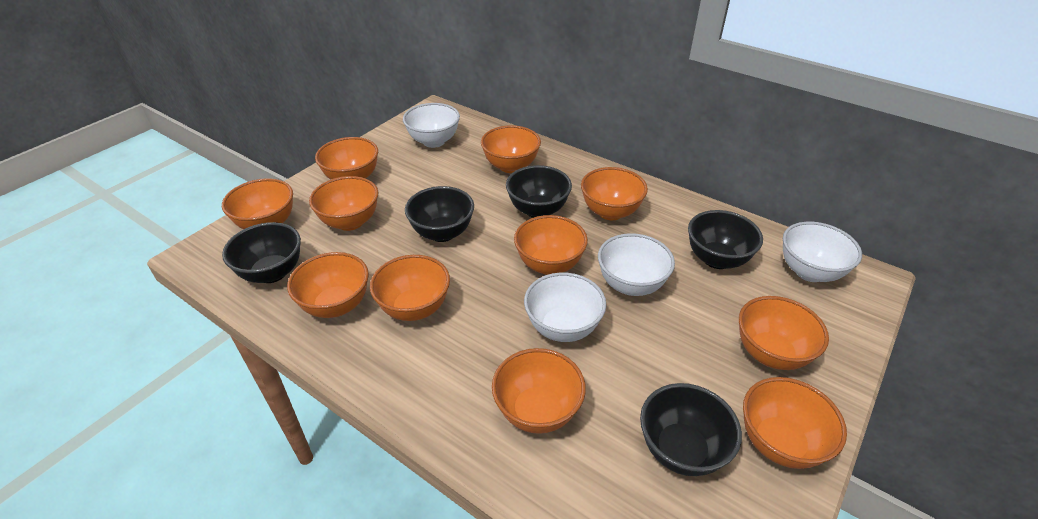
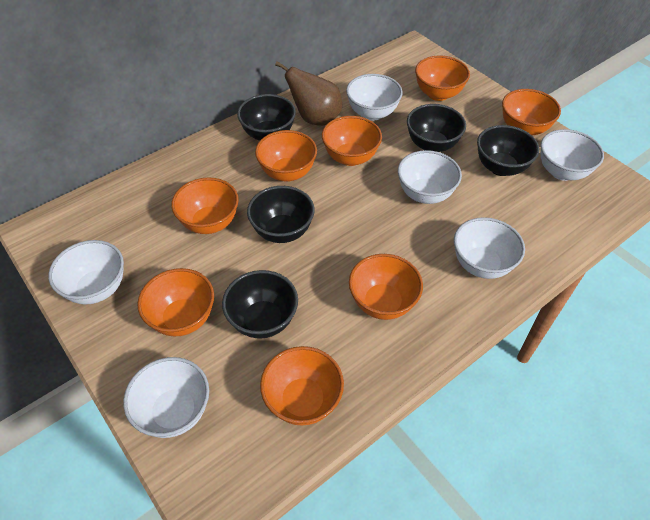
brown pear: 0 -> 1
orange bowl: 11 -> 8
white bowl: 4 -> 6

